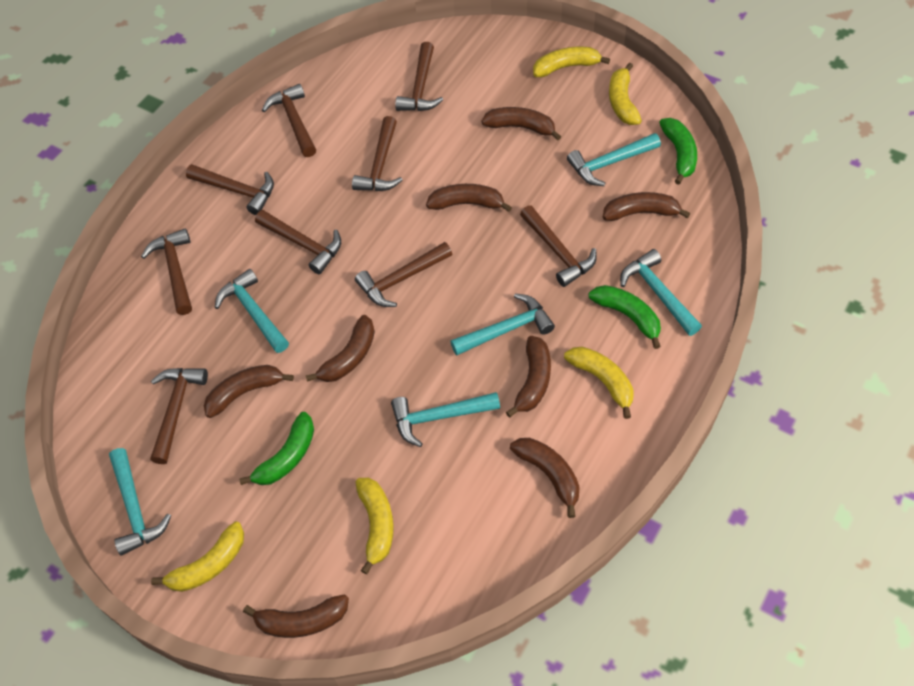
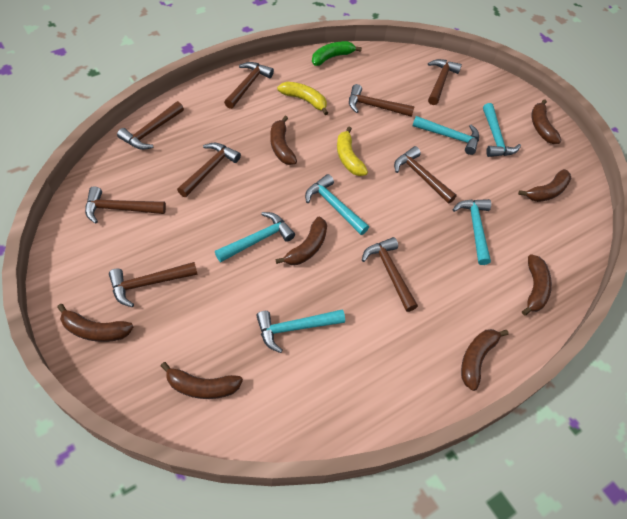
green banana: 3 -> 1
yellow banana: 5 -> 2

